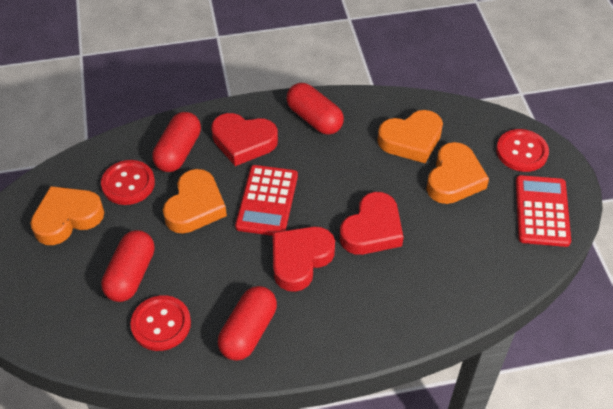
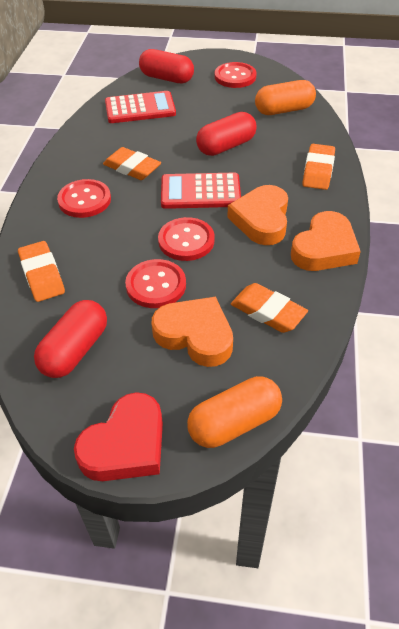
orange capsule: 0 -> 2
orange eraser: 0 -> 4
orange heart: 4 -> 3
red button: 3 -> 4
red capsule: 4 -> 3
red heart: 3 -> 1

